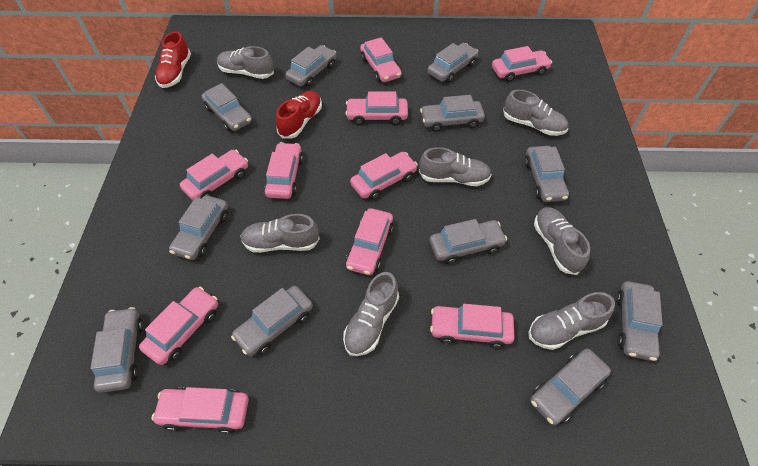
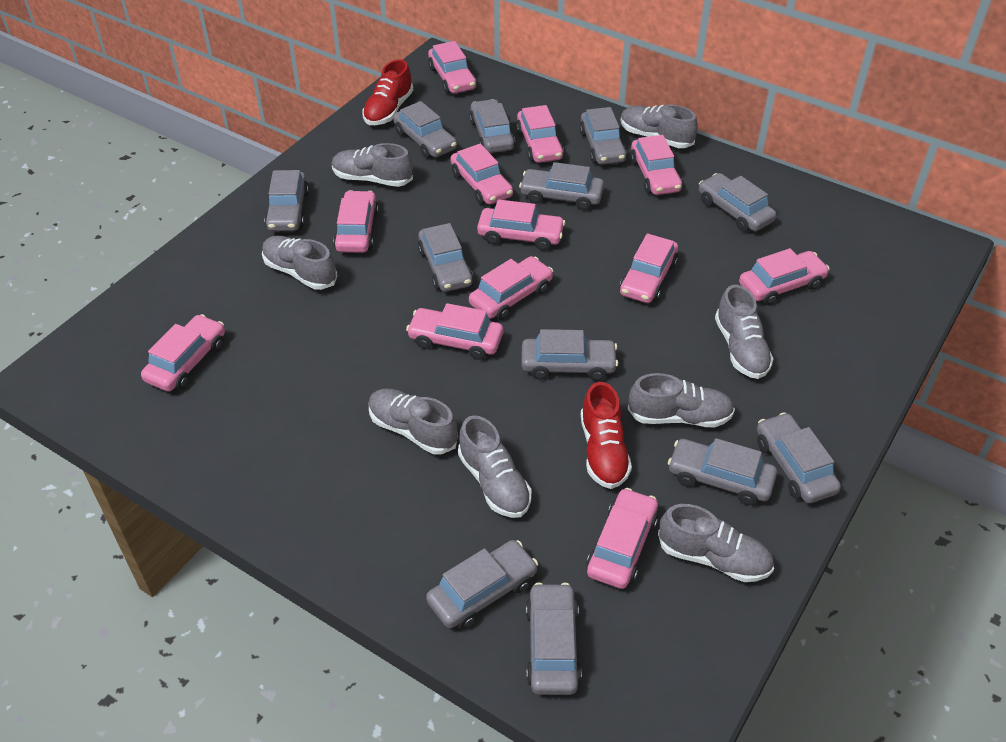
grey car: 11 -> 12
grey shoe: 7 -> 8
pink car: 10 -> 12

